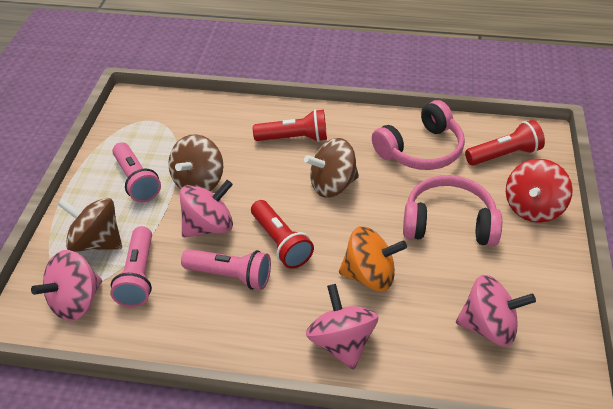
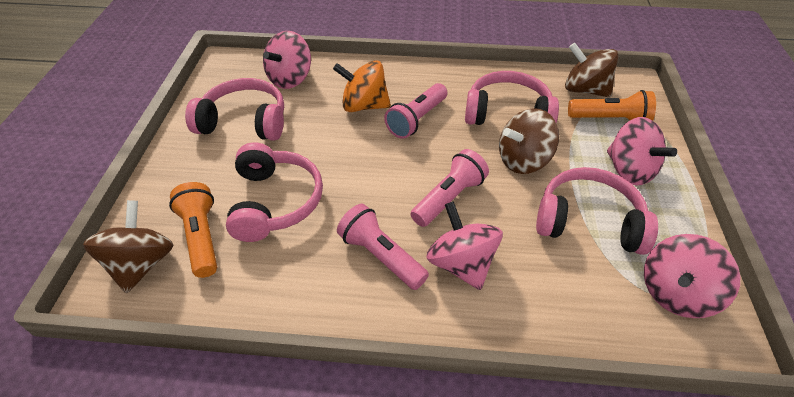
orange flashlight: 0 -> 2
pink headphones: 2 -> 4
red flashlight: 3 -> 0
red spinning top: 1 -> 0

